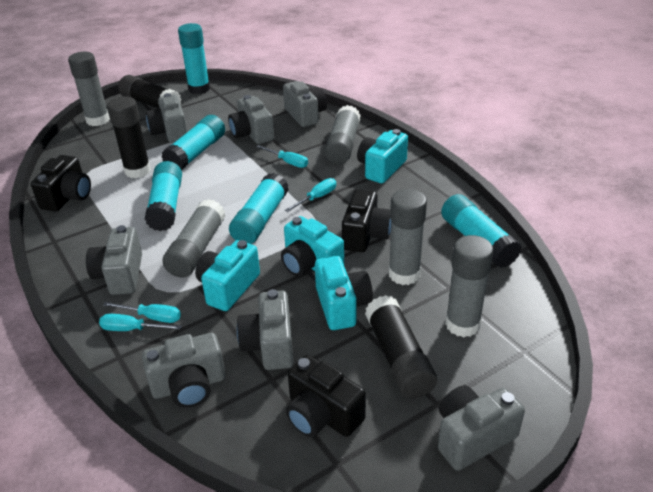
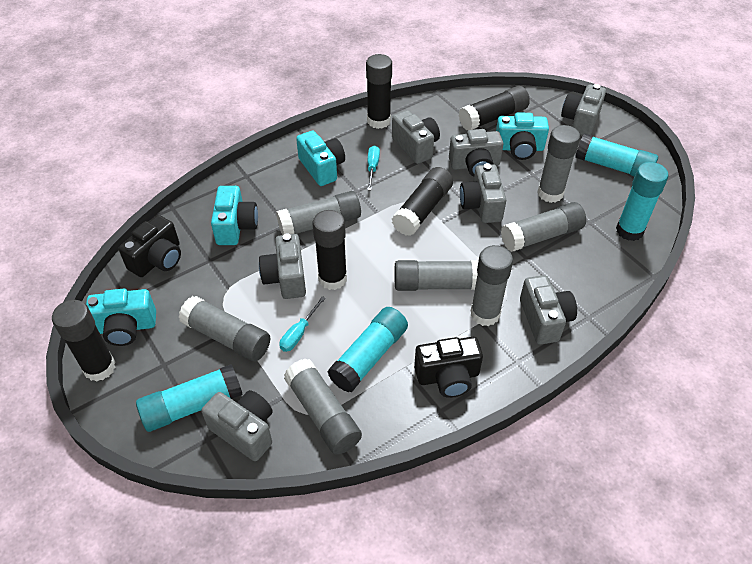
black camera: 3 -> 2
black glue stick: 3 -> 5
grey glue stick: 5 -> 7
turquoise glue stick: 5 -> 4
turquoise screwdriver: 4 -> 2

